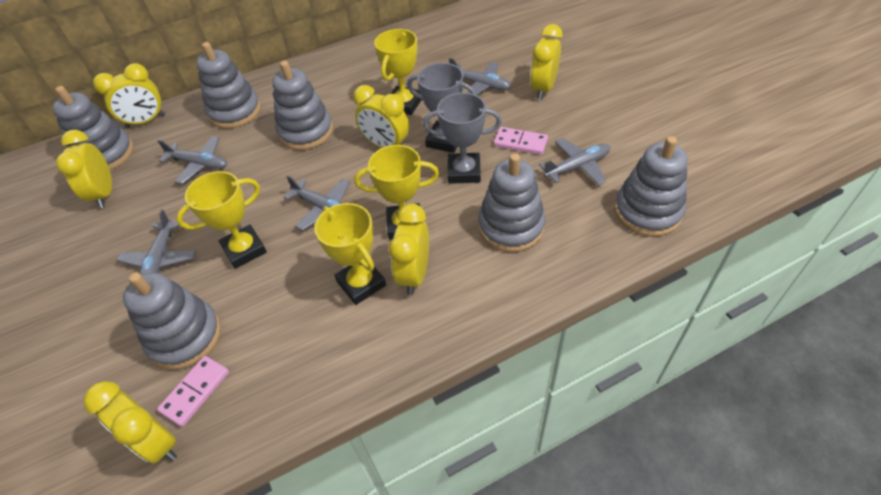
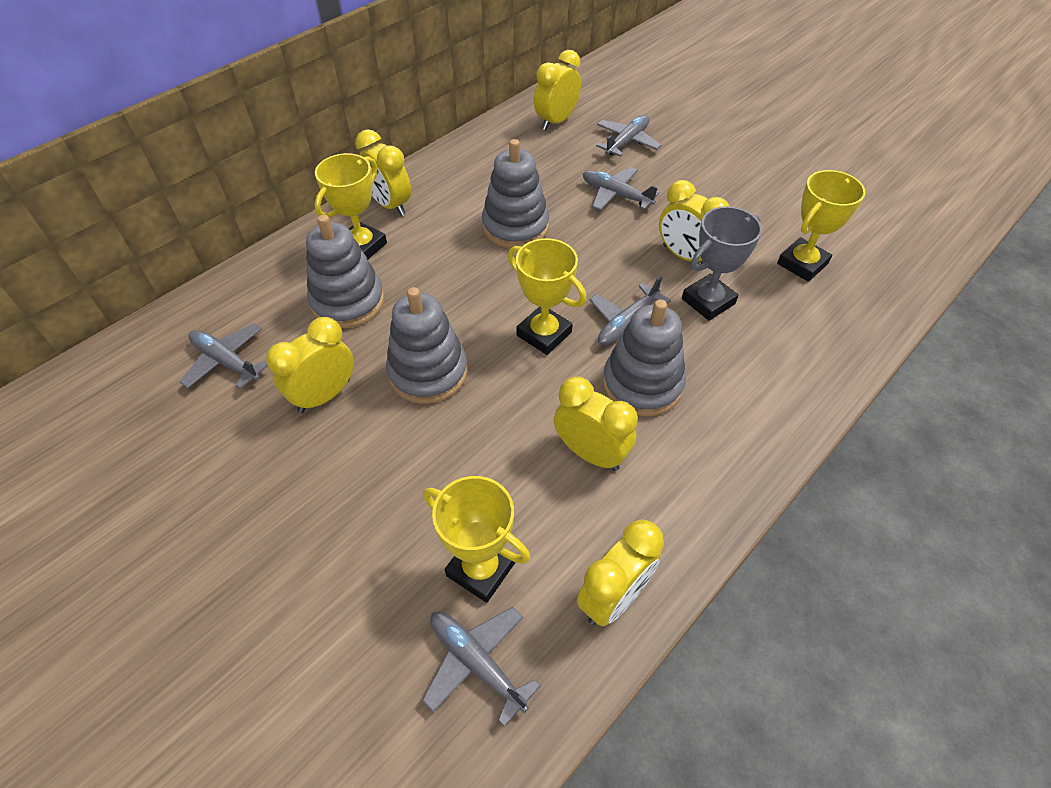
grey stacking toy: 6 -> 4
grey trophy: 2 -> 1
pink domino: 2 -> 0

